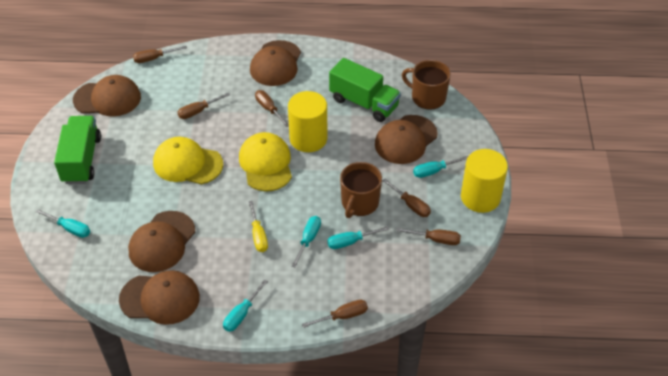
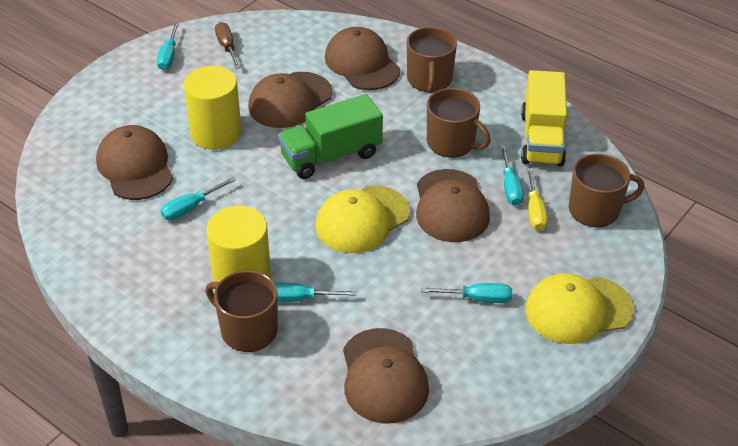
brown mug: 2 -> 4
brown screwdriver: 6 -> 1
green truck: 2 -> 1
yellow truck: 0 -> 1

